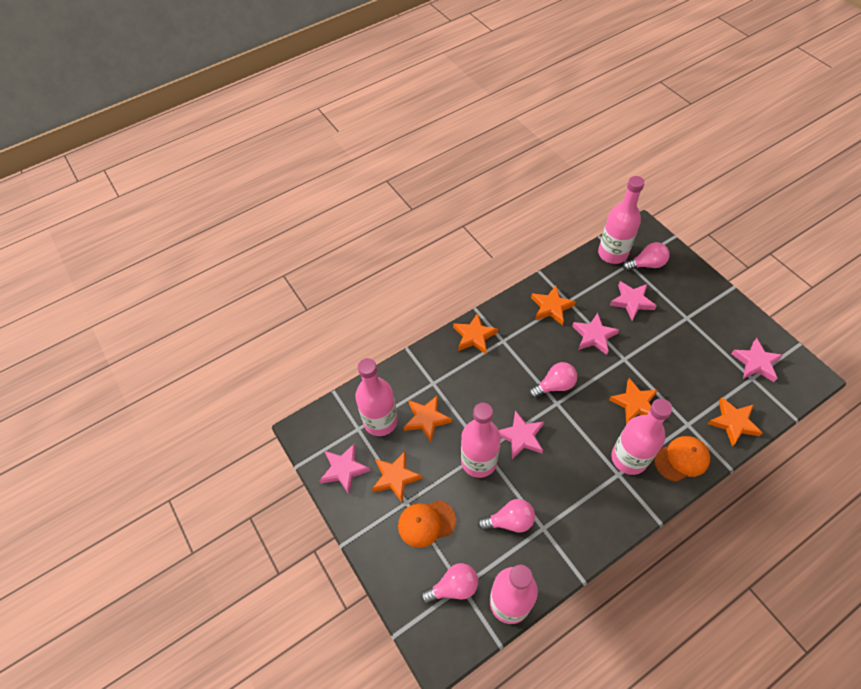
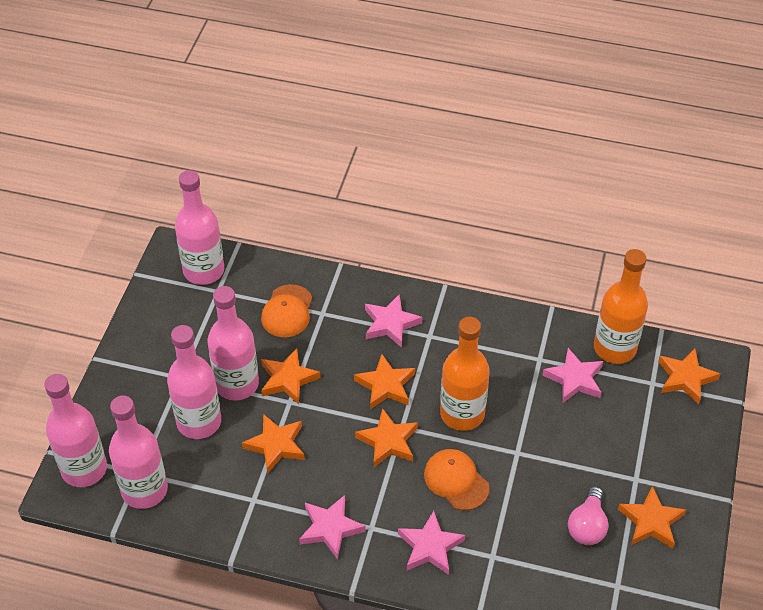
orange bottle: 0 -> 2
pink light bulb: 4 -> 1
pink star: 5 -> 4

